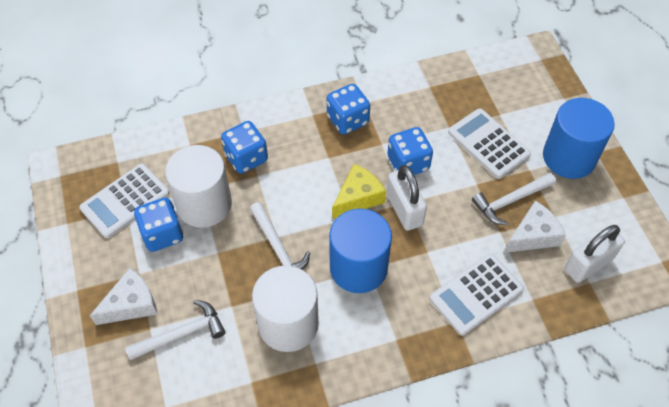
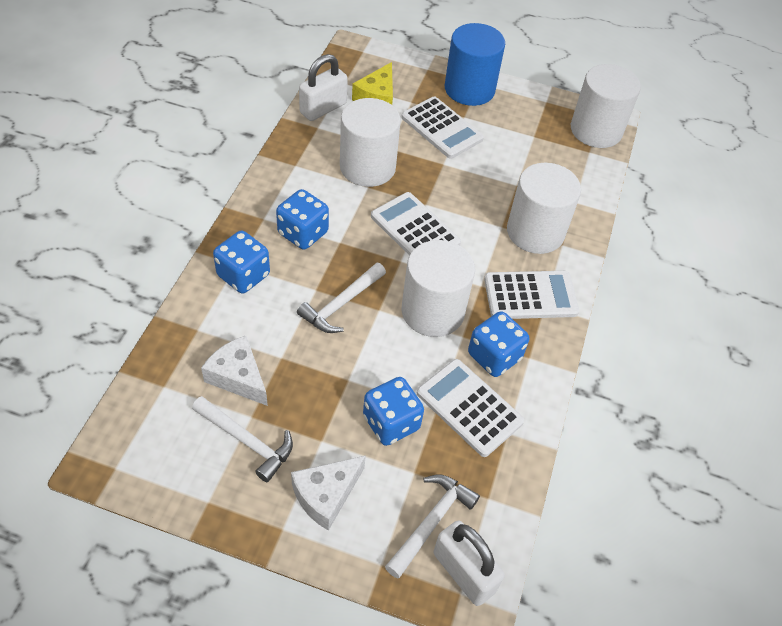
blue cylinder: 2 -> 1
white calculator: 3 -> 4
white cylinder: 2 -> 4

